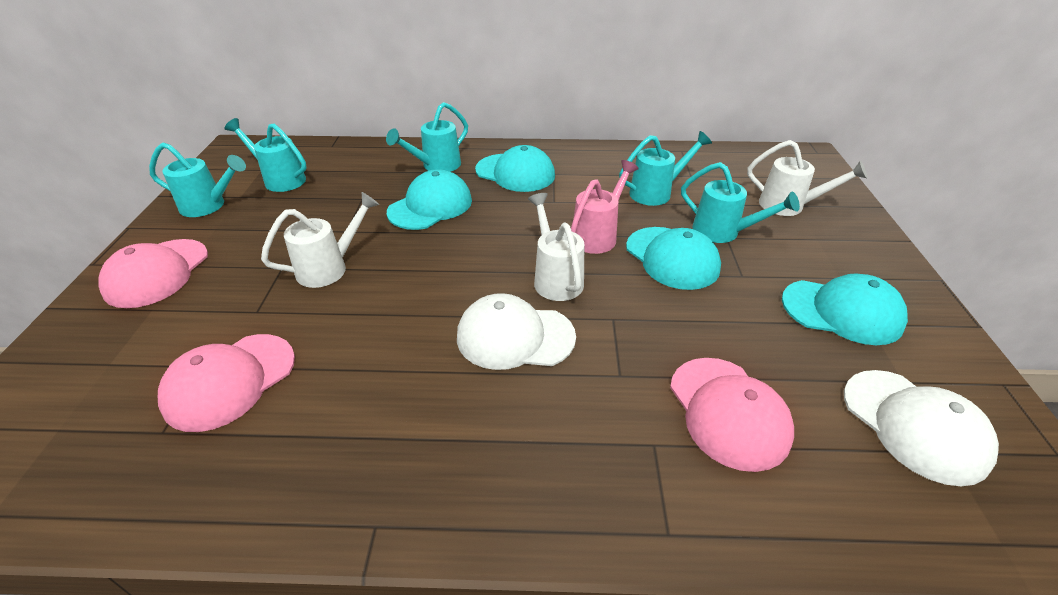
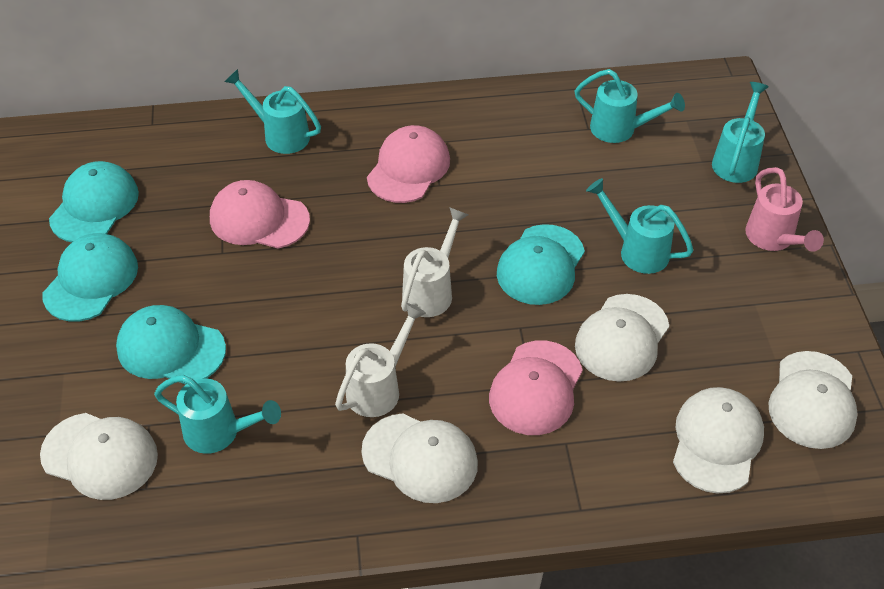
white cap: 2 -> 5
white watering can: 3 -> 2

